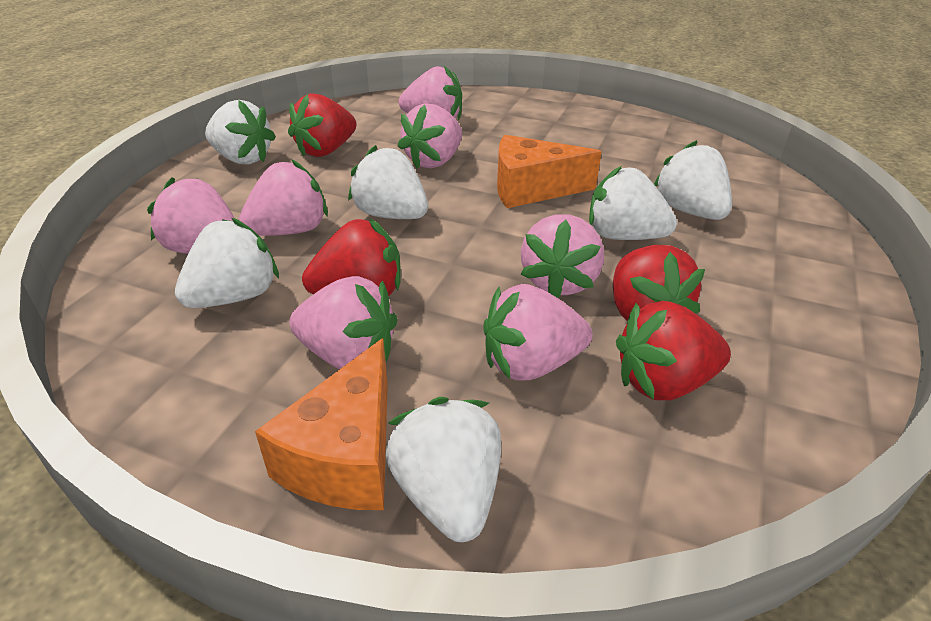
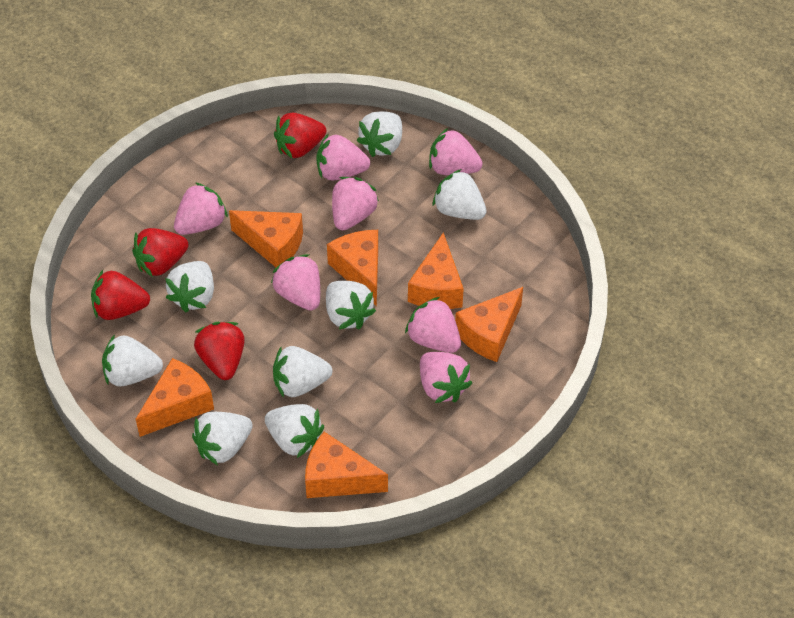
orange cheese: 2 -> 6
white strawberry: 6 -> 8

